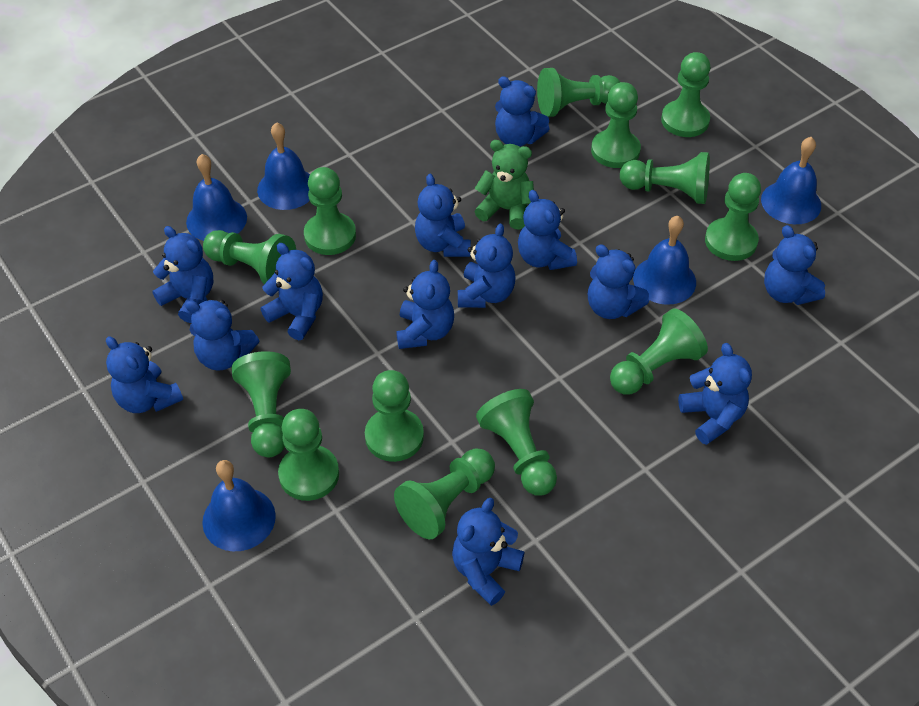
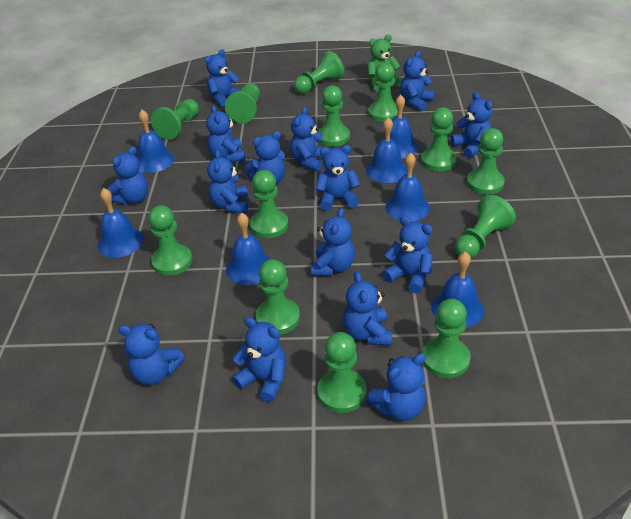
blue bell: 5 -> 7
blue teddy bear: 13 -> 15

